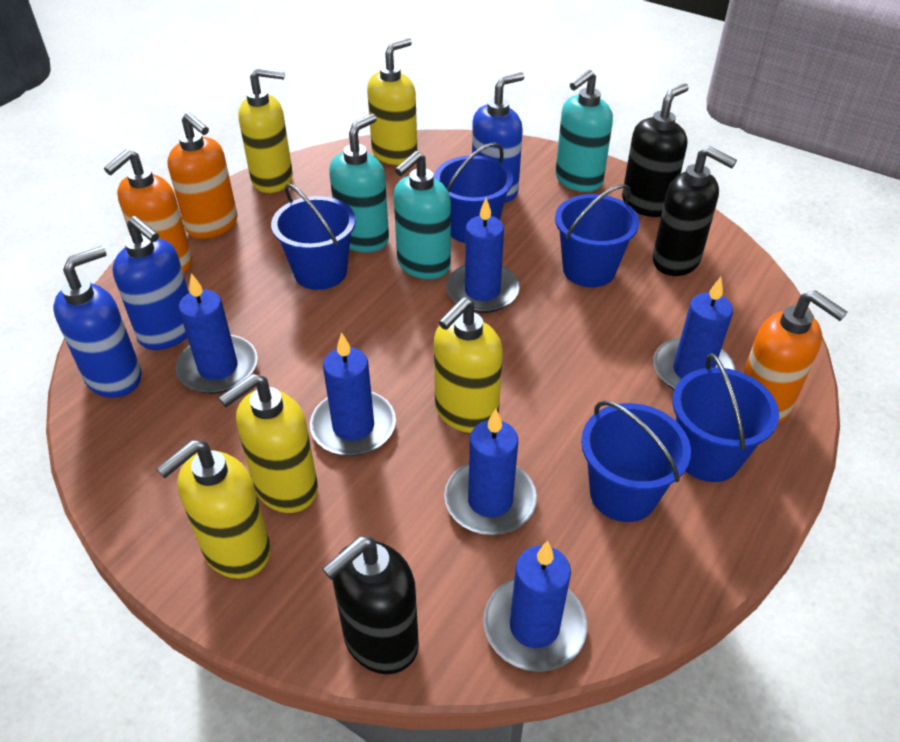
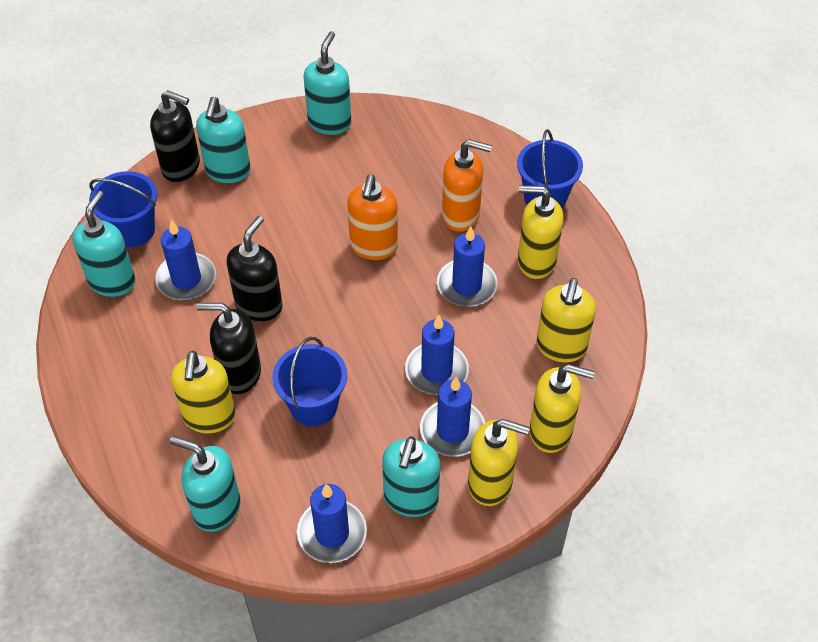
blue bucket: 5 -> 3
blue candle: 6 -> 5
blue soap dispenser: 3 -> 0
orange soap dispenser: 3 -> 2
turquoise soap dispenser: 3 -> 5

